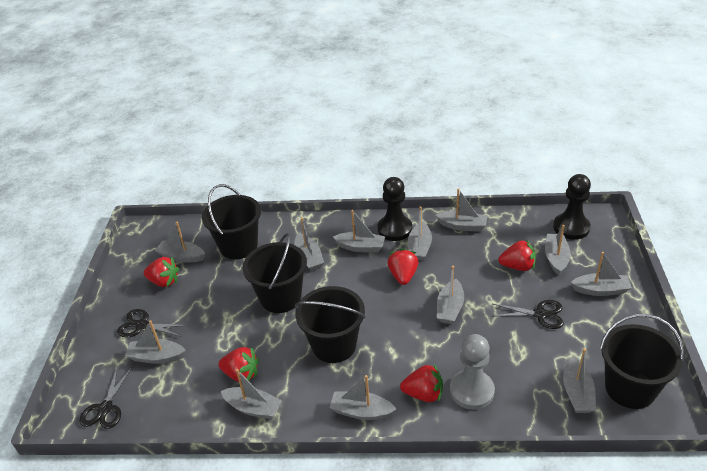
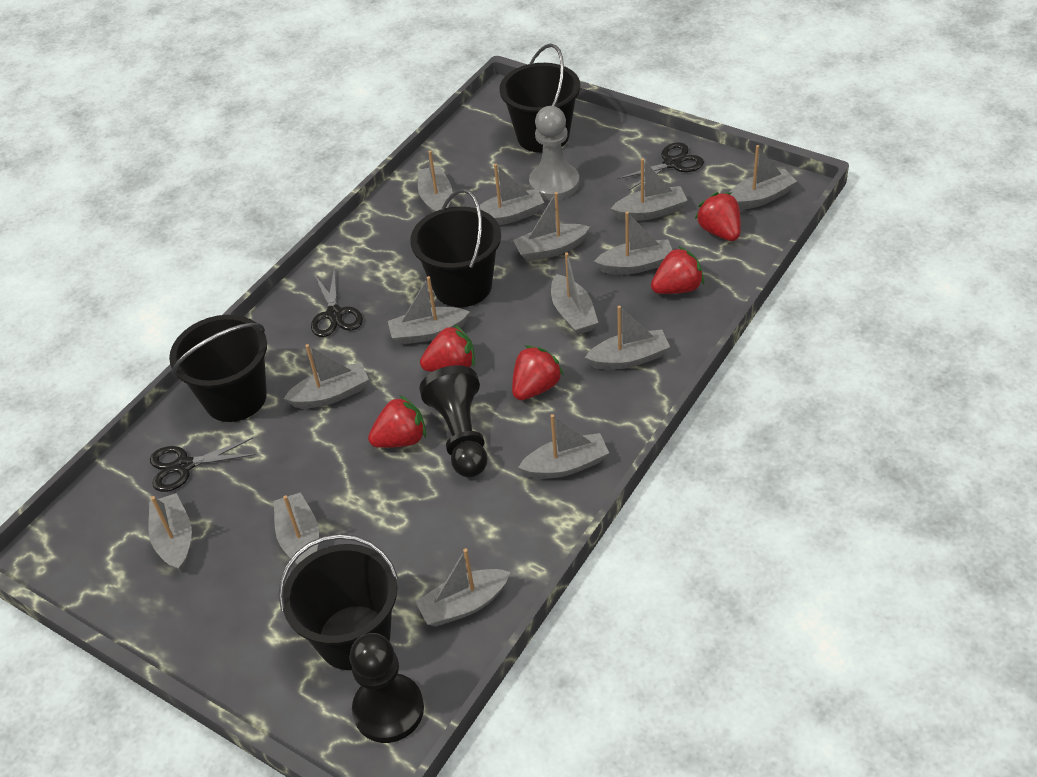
grey boat: 12 -> 14

